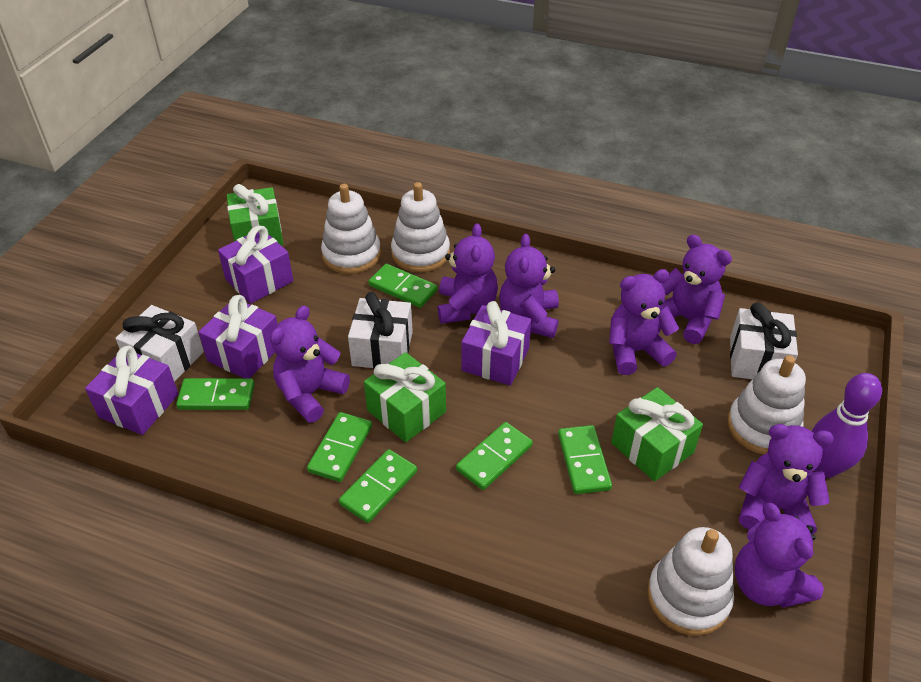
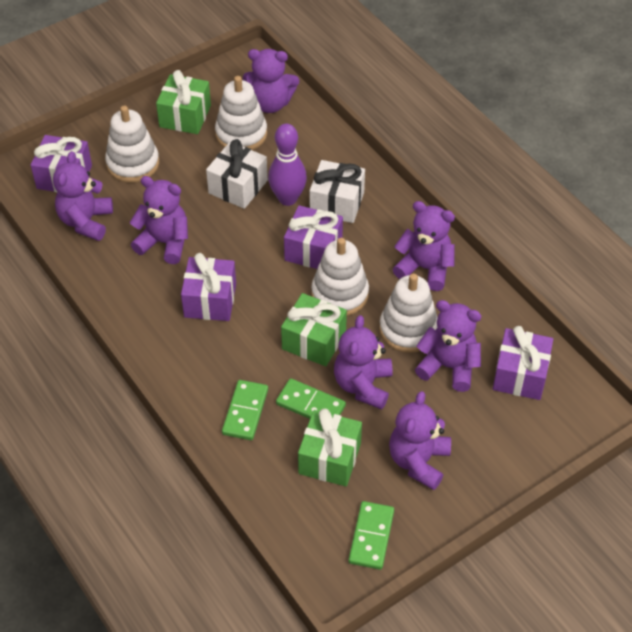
green domino: 6 -> 3
white gift: 3 -> 2

